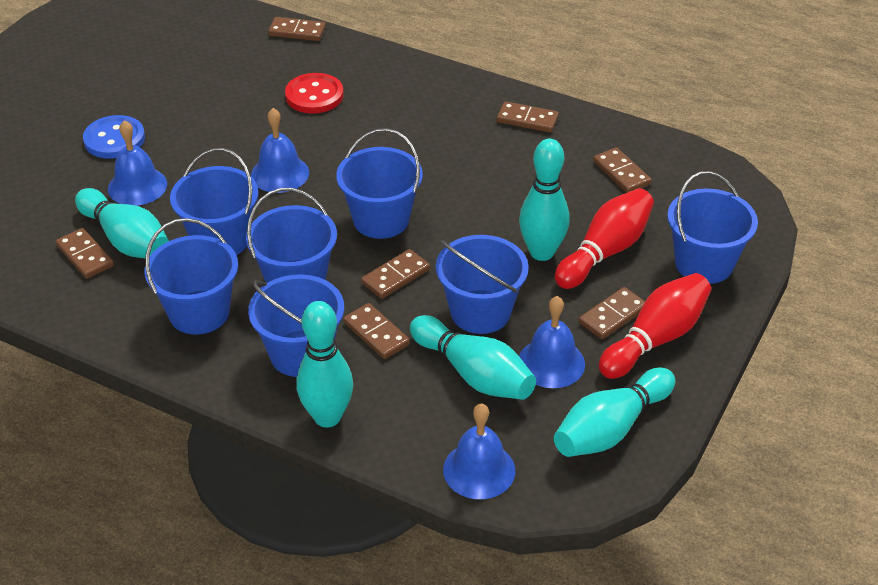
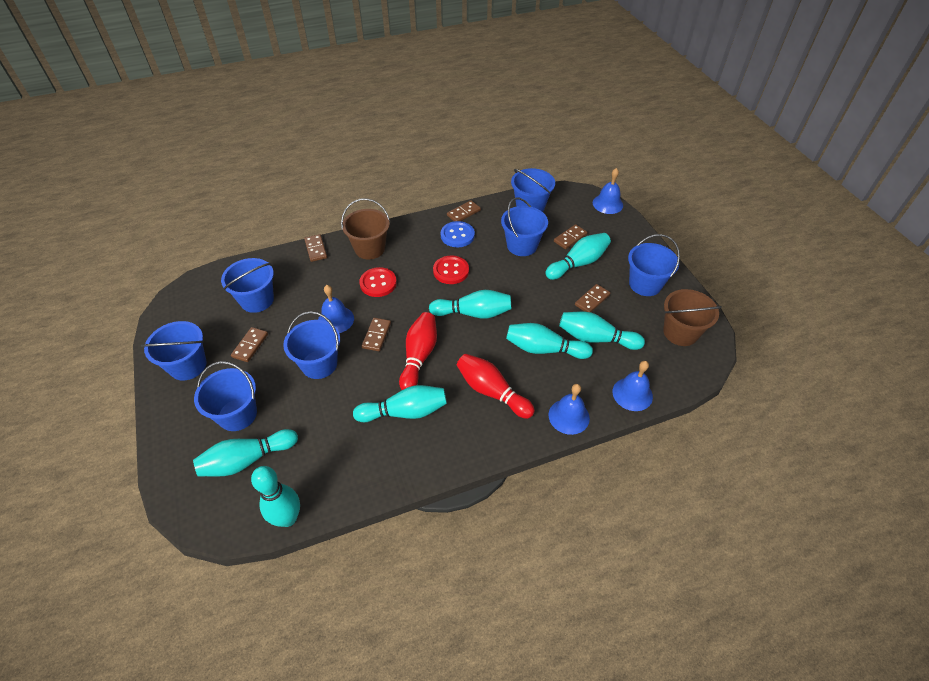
brown bucket: 0 -> 2
brown domino: 7 -> 6
red button: 1 -> 2
turquoise bowling pin: 5 -> 7

